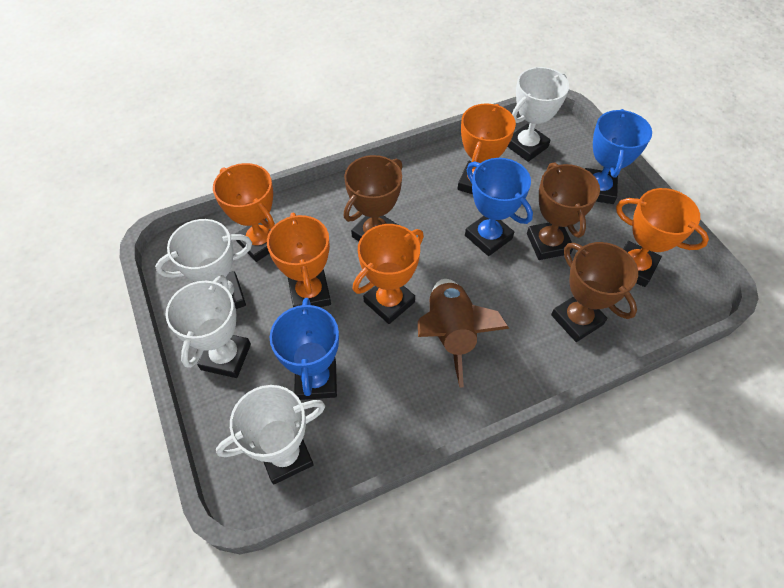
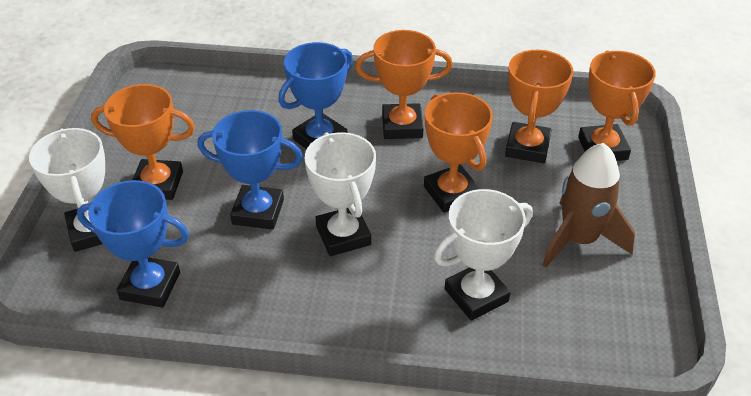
brown trophy: 3 -> 0
white trophy: 4 -> 3

